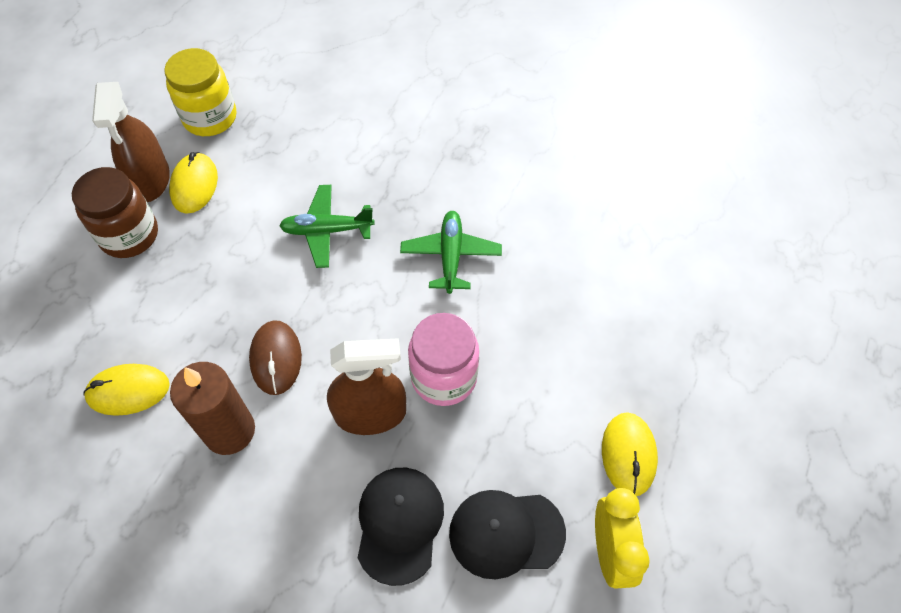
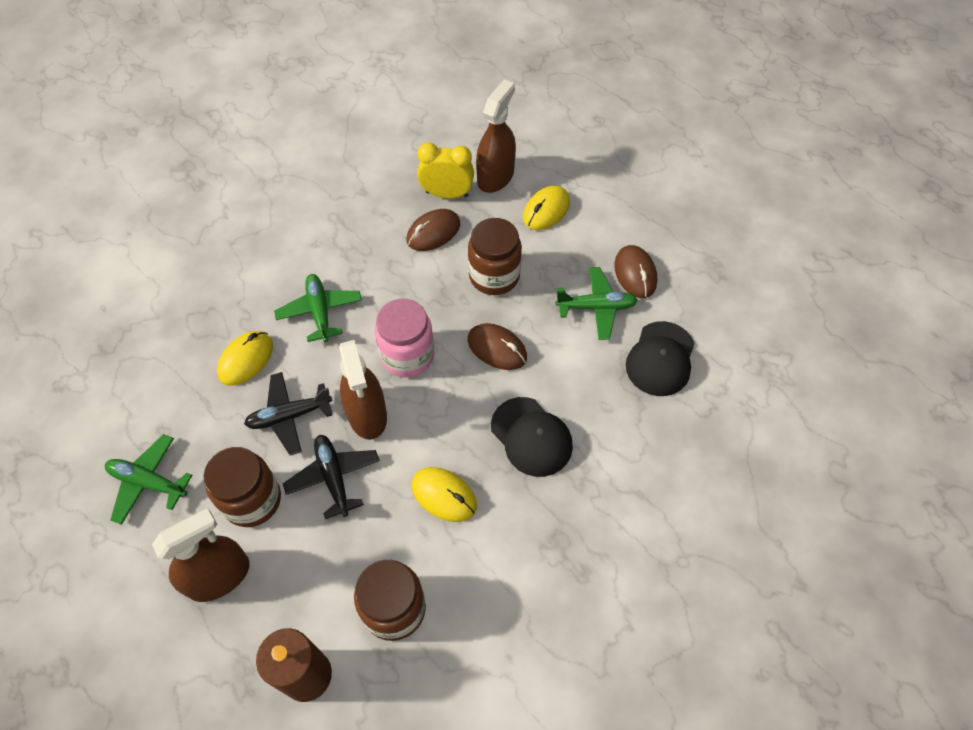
black plane: 0 -> 2
brown jar: 1 -> 3
brown mouse: 1 -> 3
brown spray bottle: 2 -> 3
green plane: 2 -> 3
yellow jar: 1 -> 0

